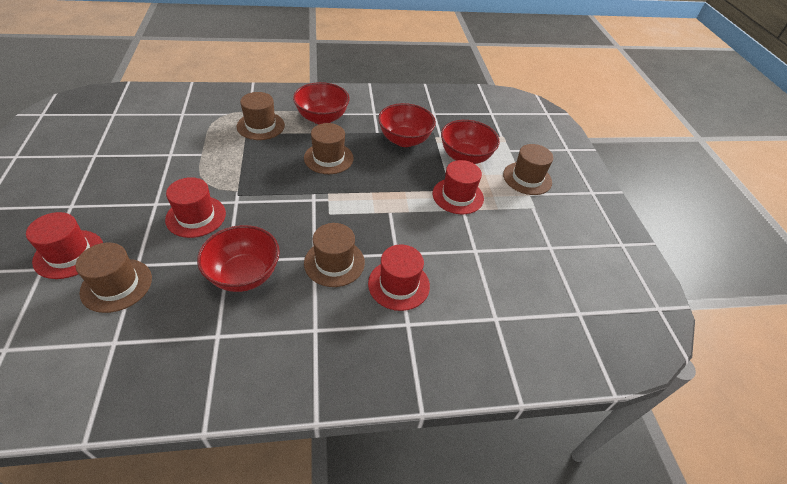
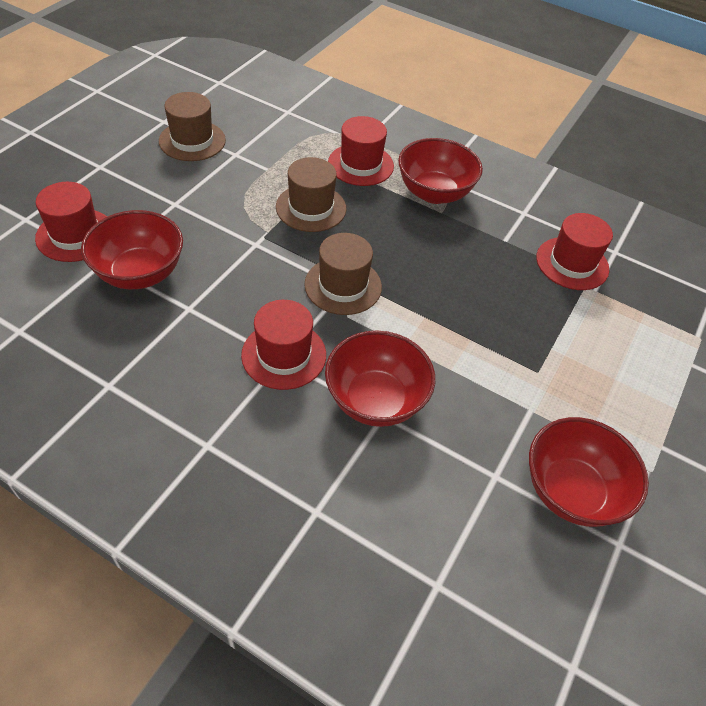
brown hat: 5 -> 3

